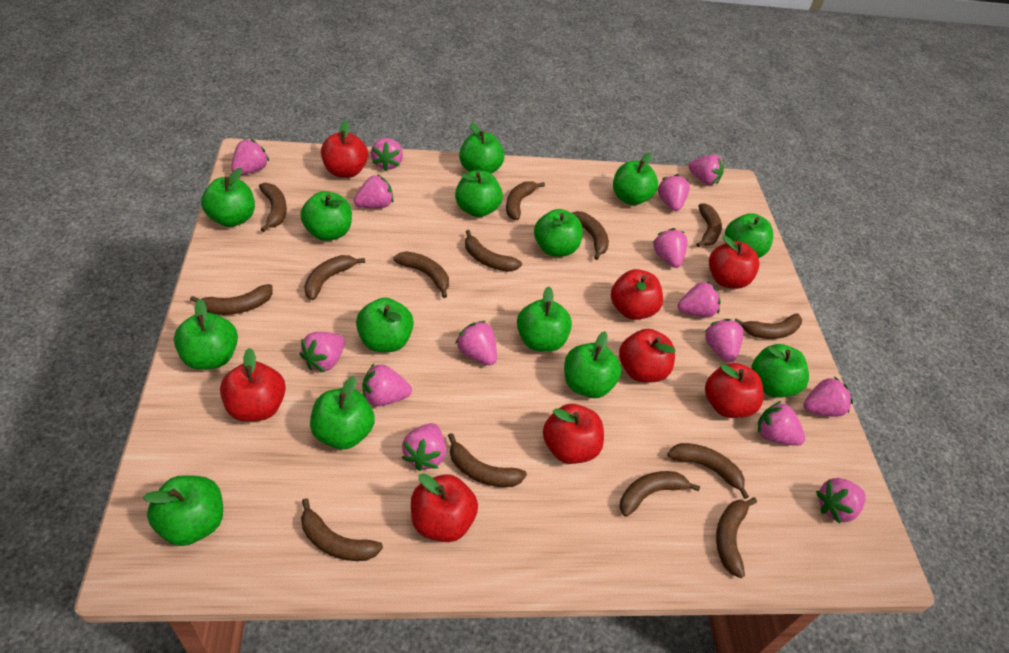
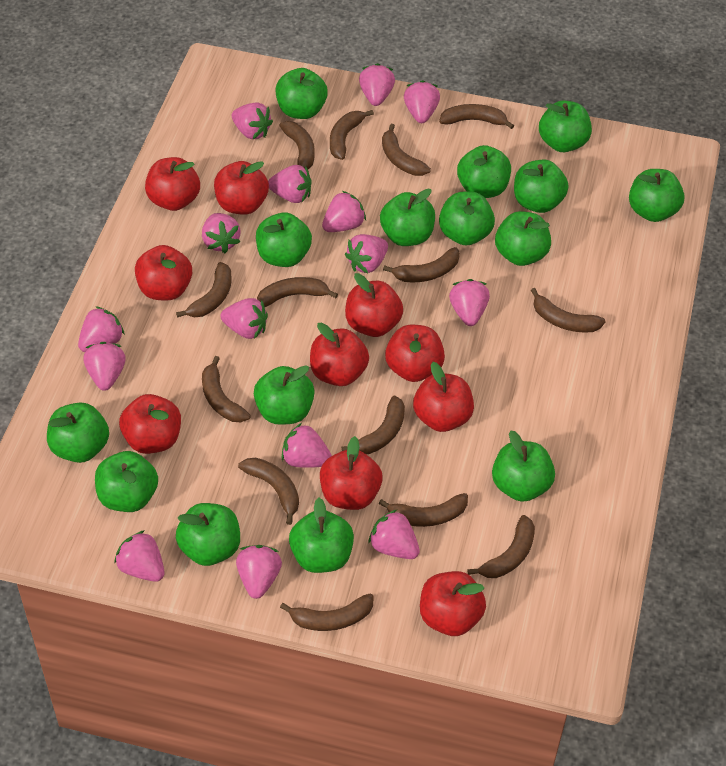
green apple: 14 -> 15
red apple: 8 -> 10

